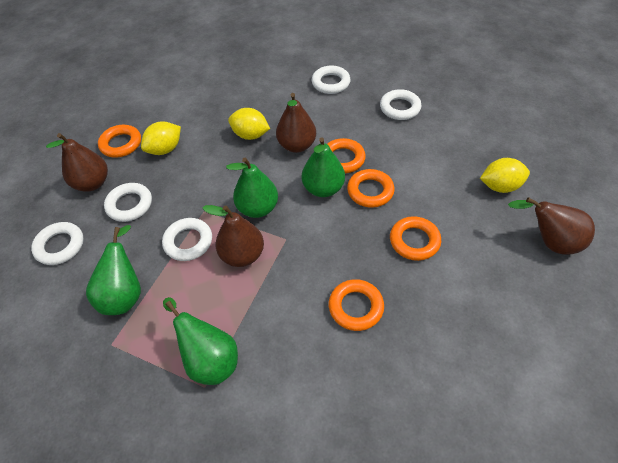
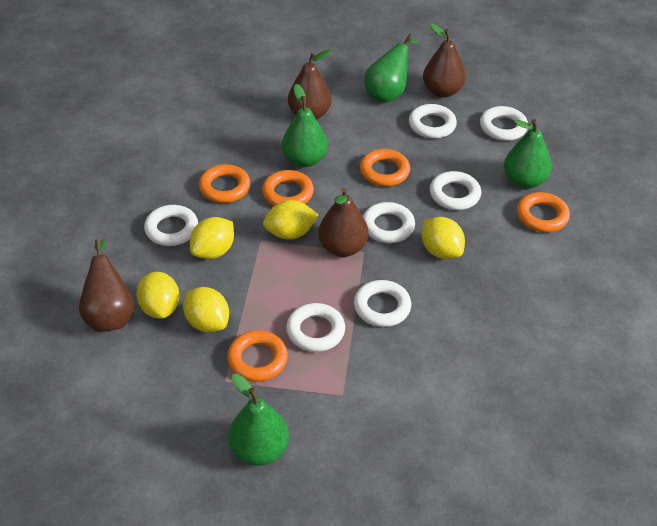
white ring: 5 -> 7
yellow lemon: 3 -> 5

